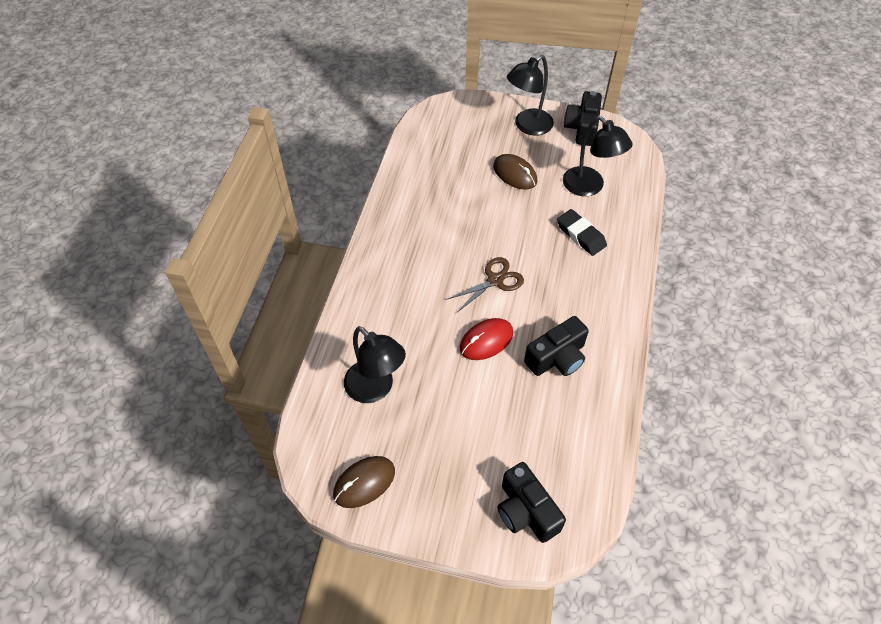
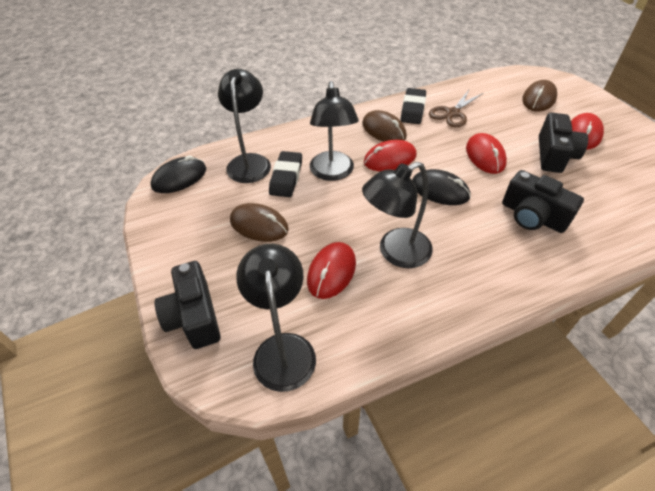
black eraser: 1 -> 2
black lamp: 3 -> 4
black mouse: 0 -> 2
brown mouse: 2 -> 3
red mouse: 1 -> 4

